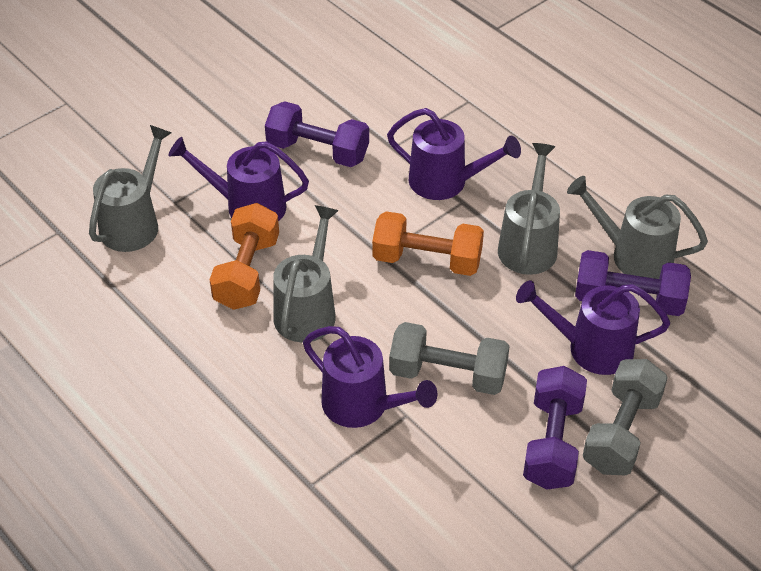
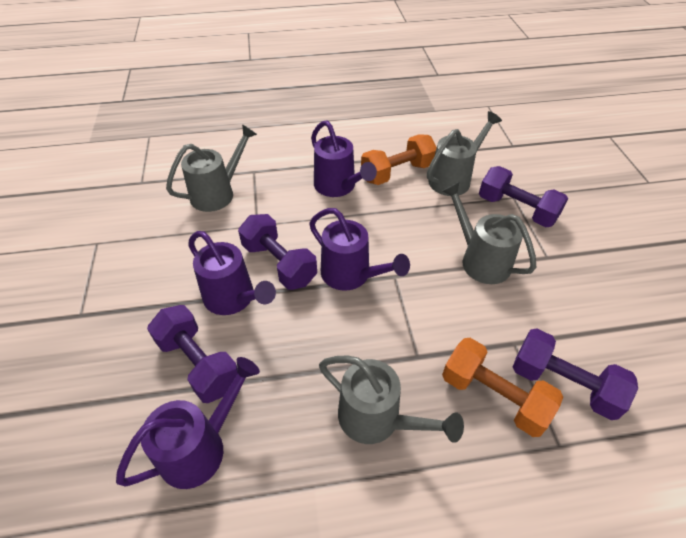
grey dumbbell: 2 -> 0
purple dumbbell: 3 -> 4

